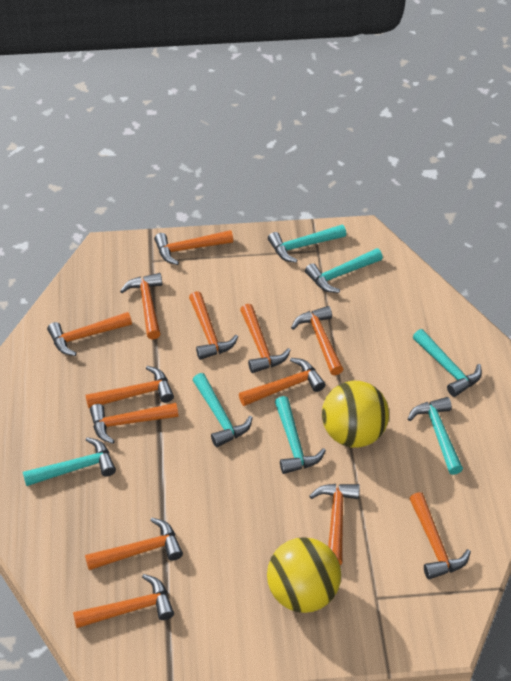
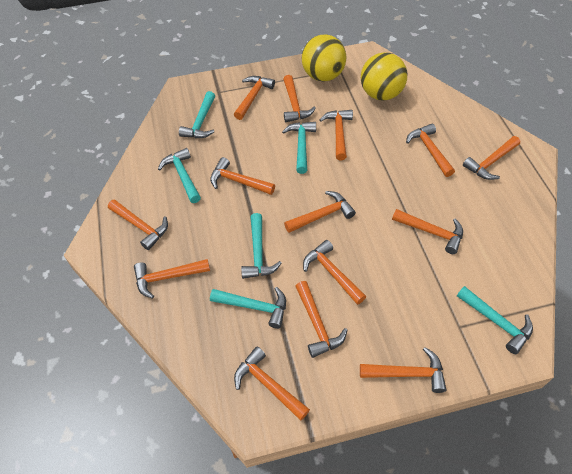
orange hammer: 13 -> 14
turquoise hammer: 7 -> 6

